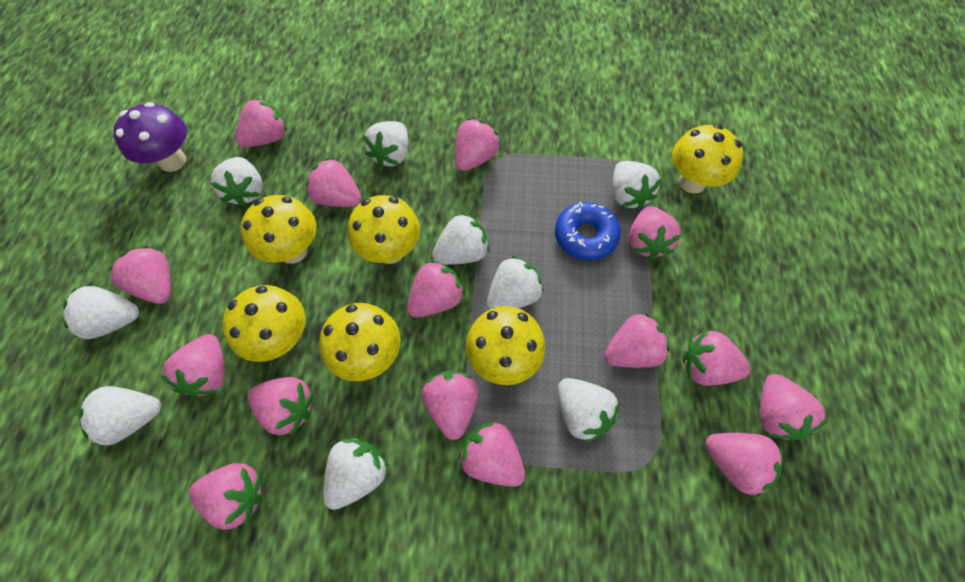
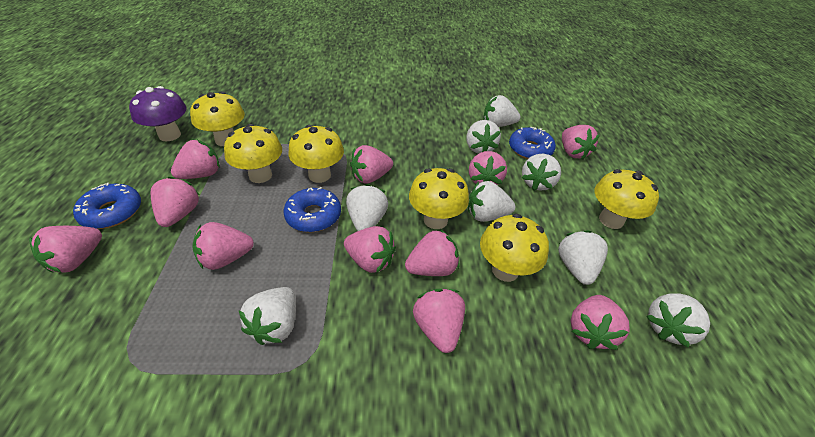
blue donut: 1 -> 3
pink strawberry: 15 -> 11
white strawberry: 9 -> 8

